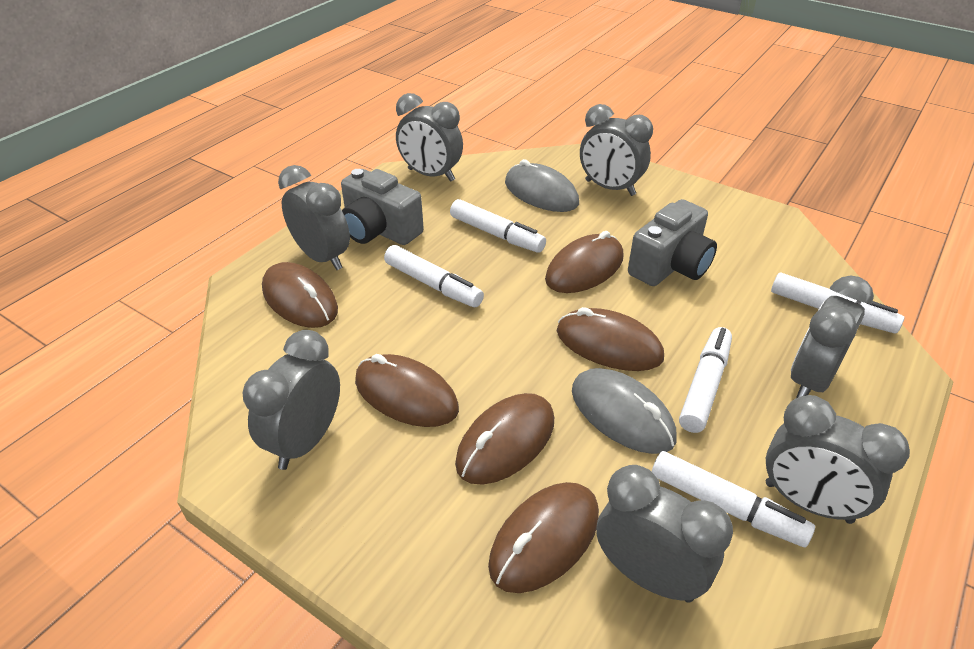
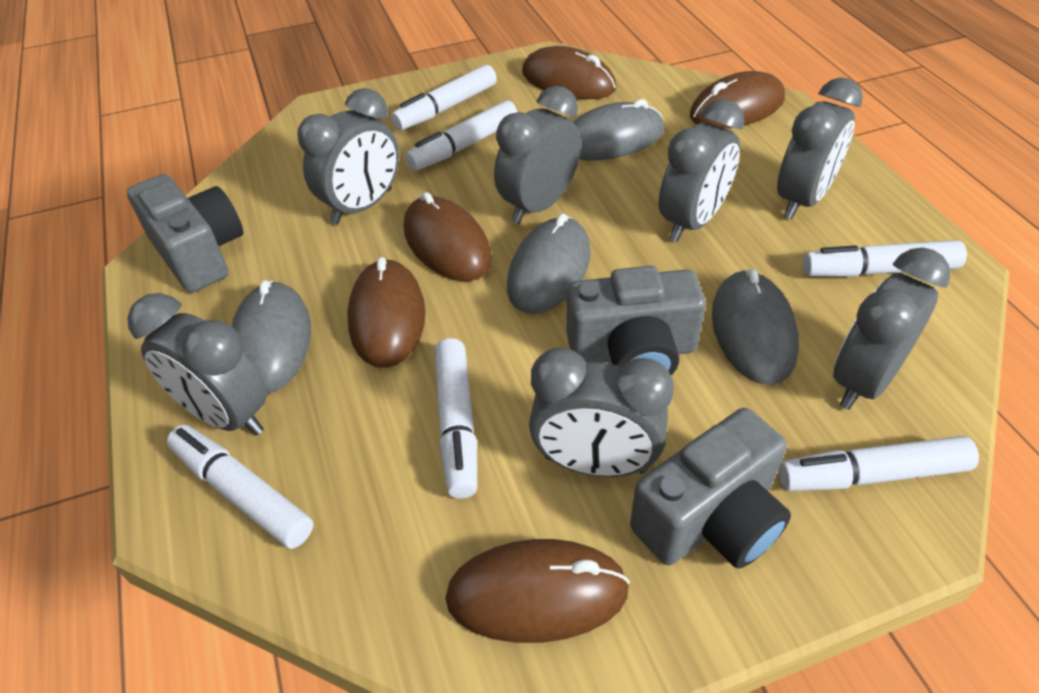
brown mouse: 6 -> 5
grey camera: 2 -> 3
grey mouse: 2 -> 4
white marker: 5 -> 6

